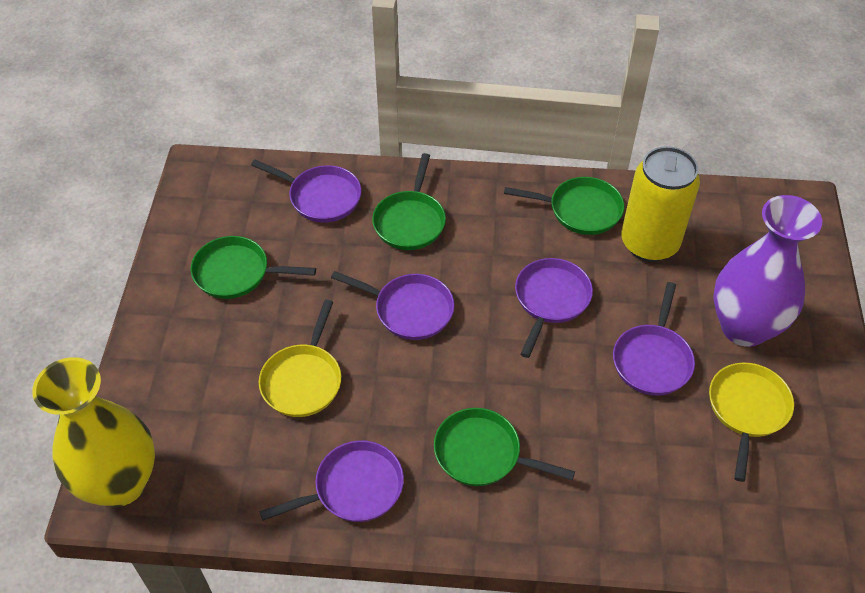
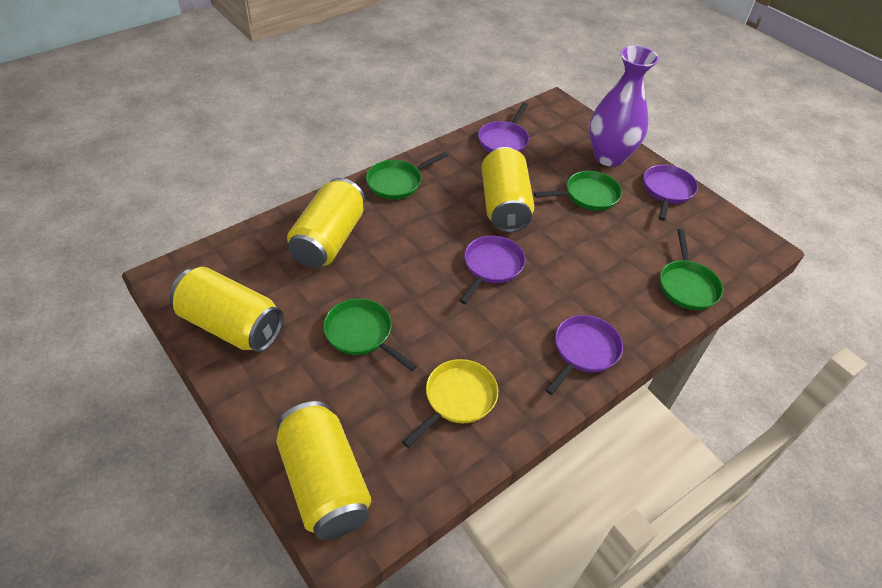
purple pan: 5 -> 4
yellow can: 1 -> 4
yellow pan: 2 -> 1
yellow vase: 1 -> 0

